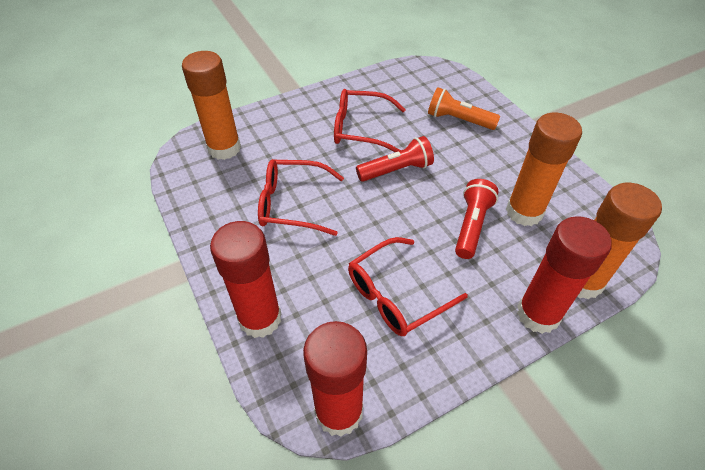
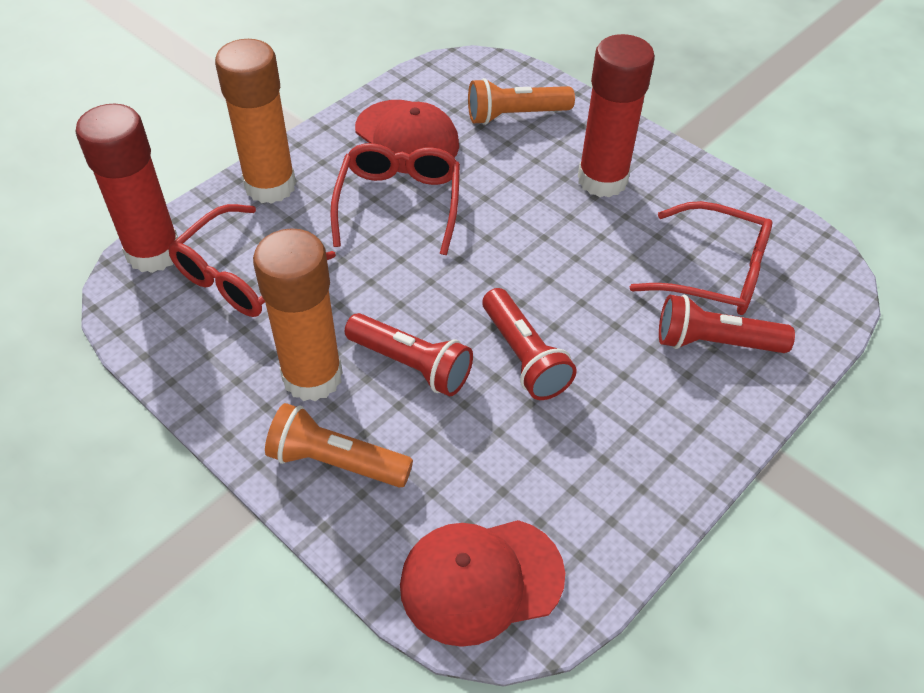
orange flashlight: 1 -> 2
orange glue stick: 3 -> 2
red cap: 0 -> 2
red flashlight: 2 -> 3
red glue stick: 3 -> 2

